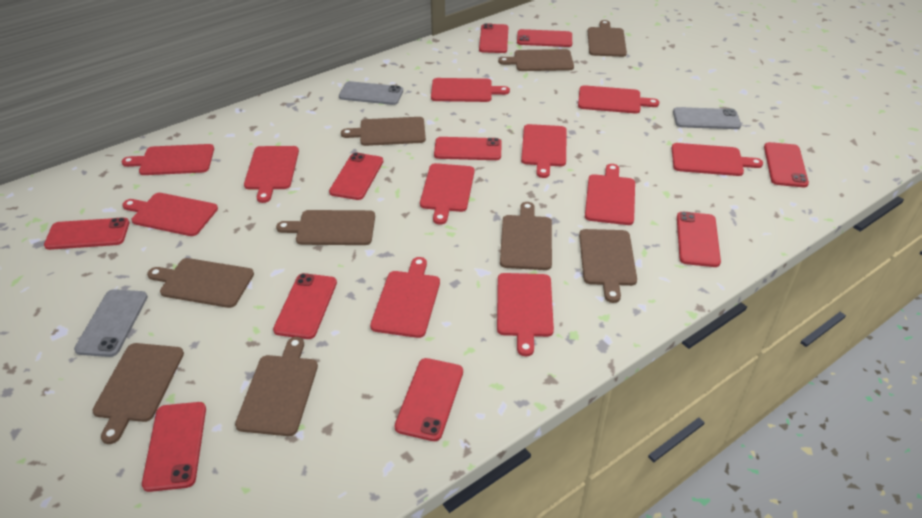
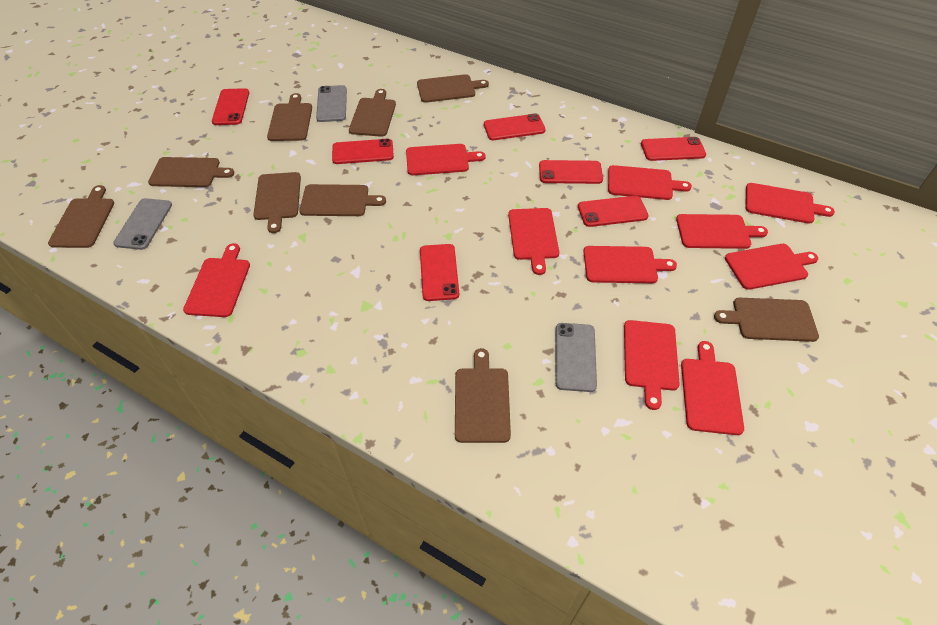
red cutting board: 11 -> 10
red phone: 10 -> 7

